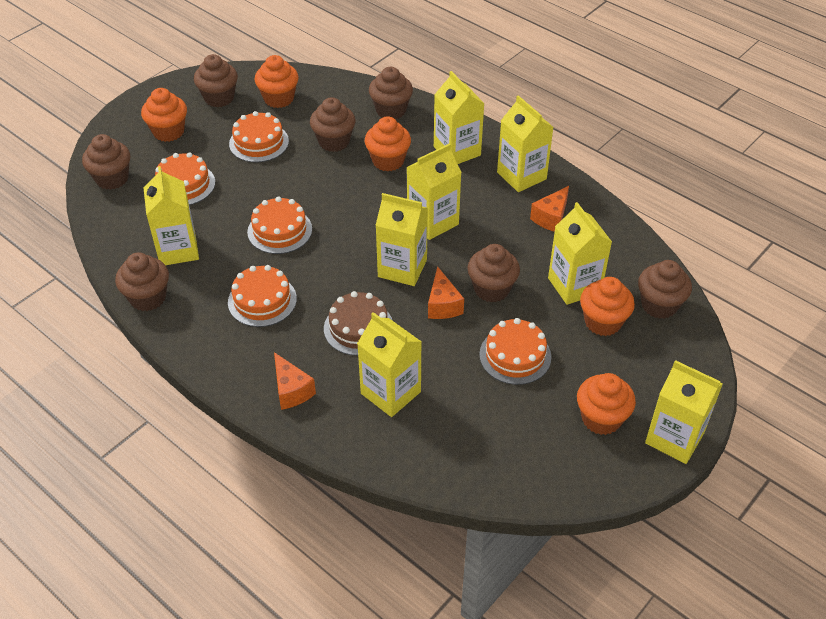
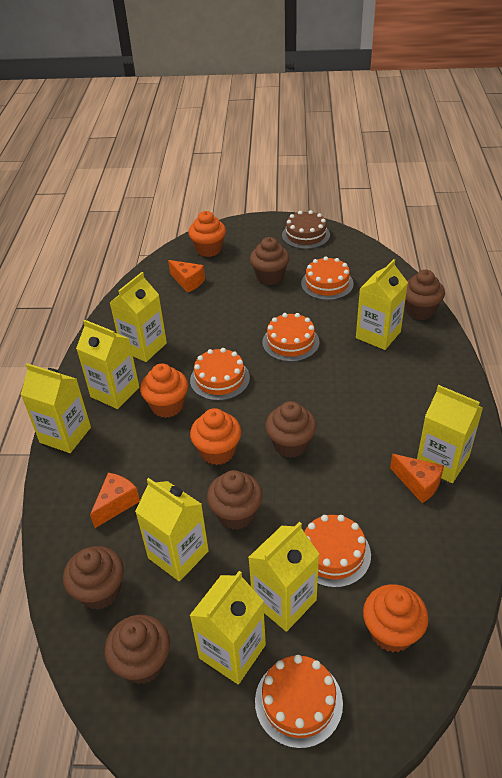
brown cupcake: 7 -> 6
orange cupcake: 5 -> 4

